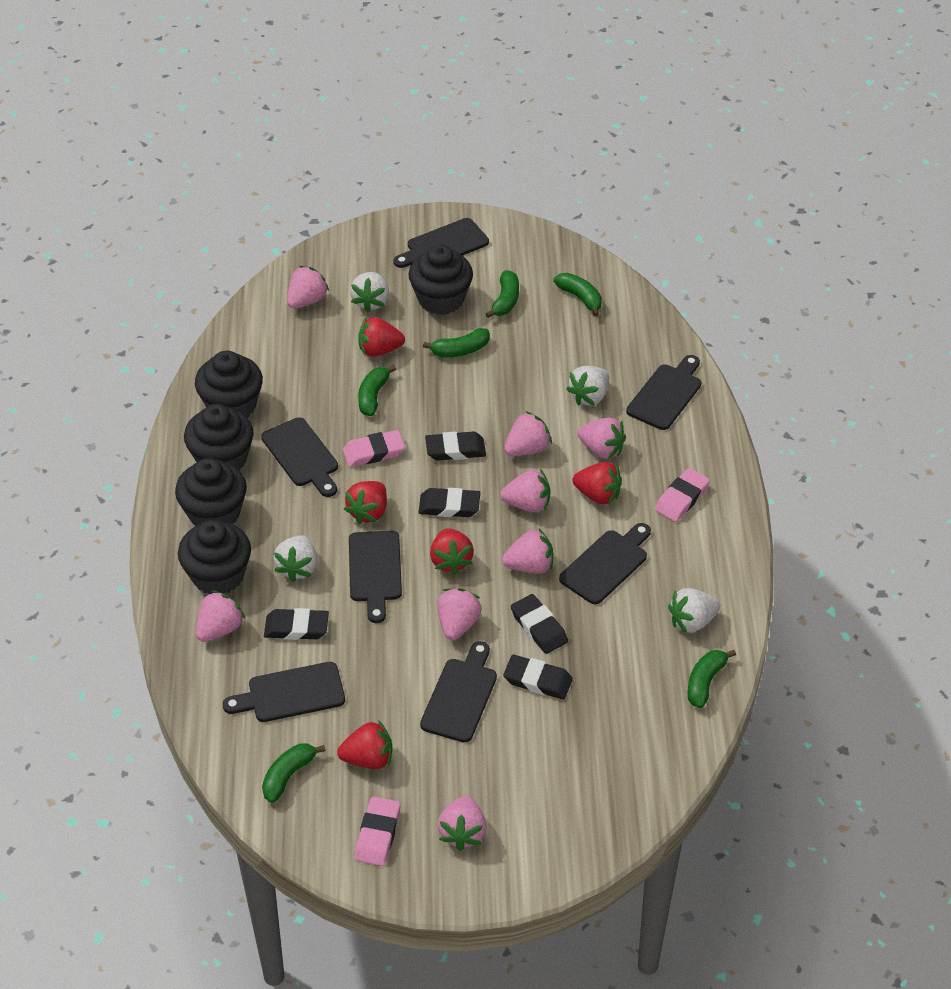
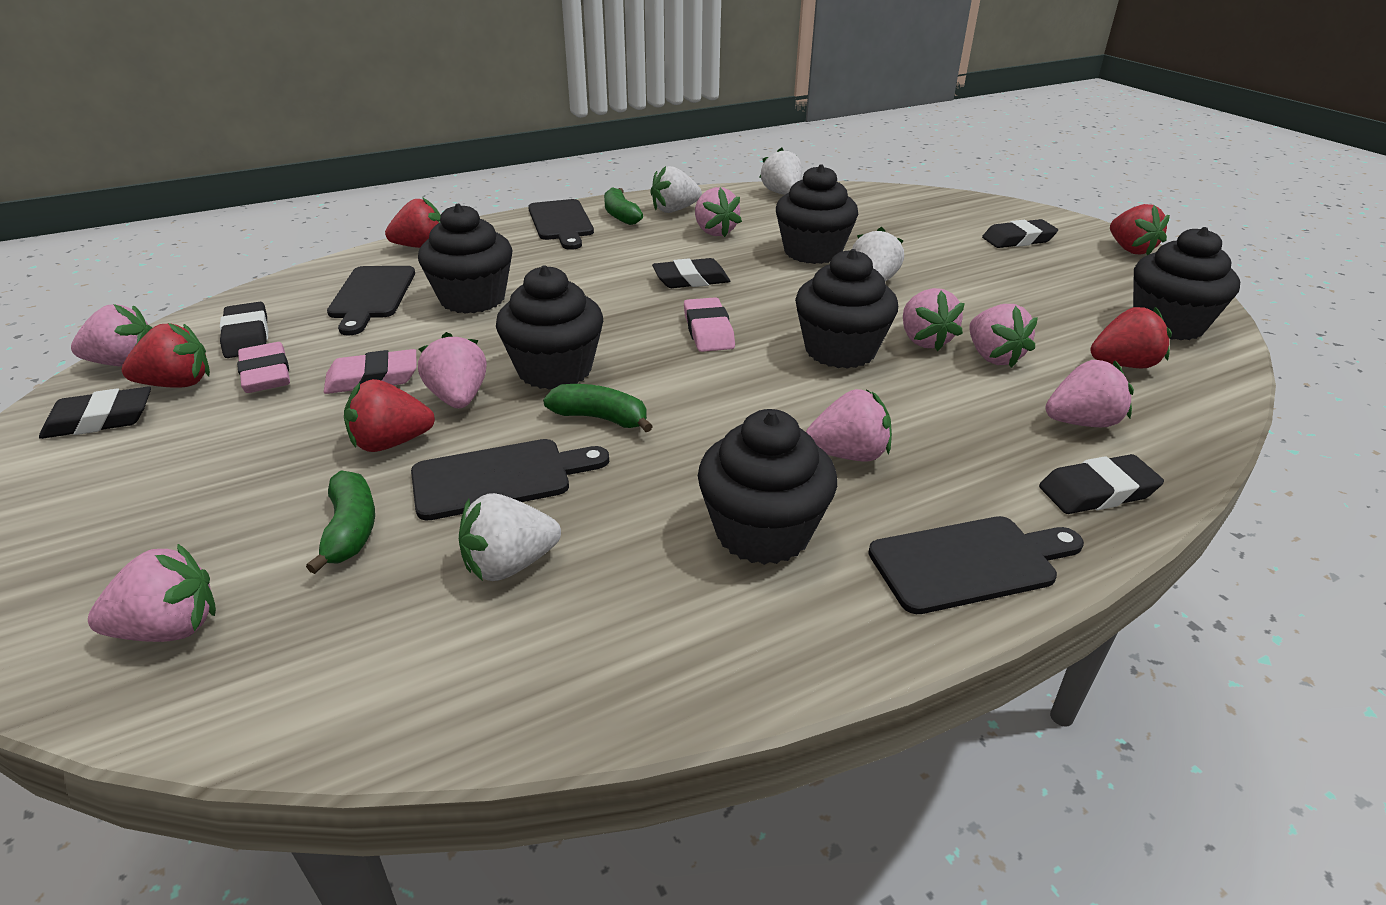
black cupcake: 5 -> 6
black cutting board: 7 -> 4
green banana: 6 -> 3

